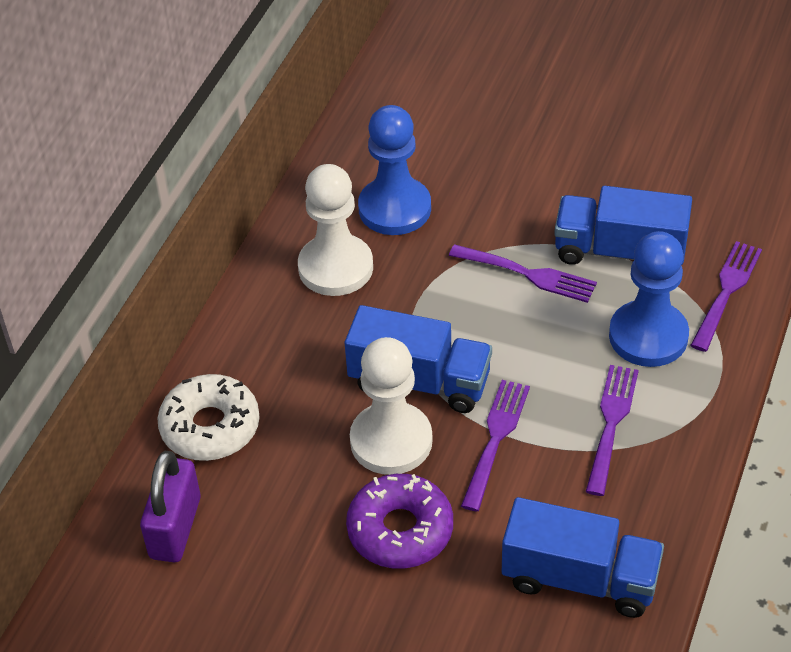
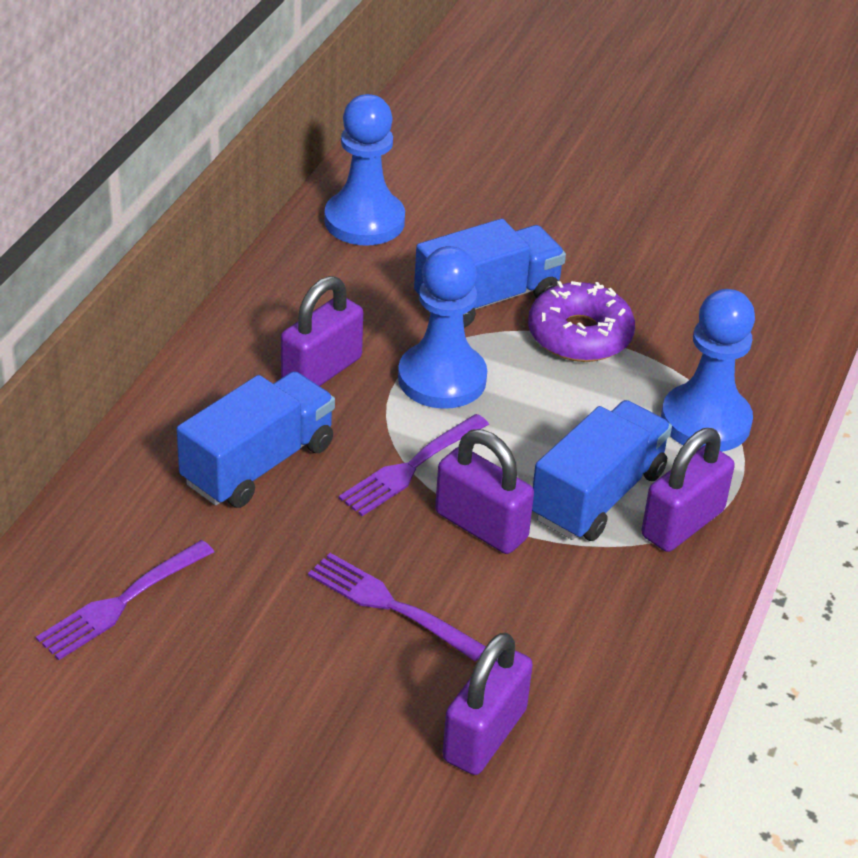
blue pawn: 2 -> 3
purple fork: 4 -> 3
purple padlock: 1 -> 4
white donut: 1 -> 0
white pawn: 2 -> 0

